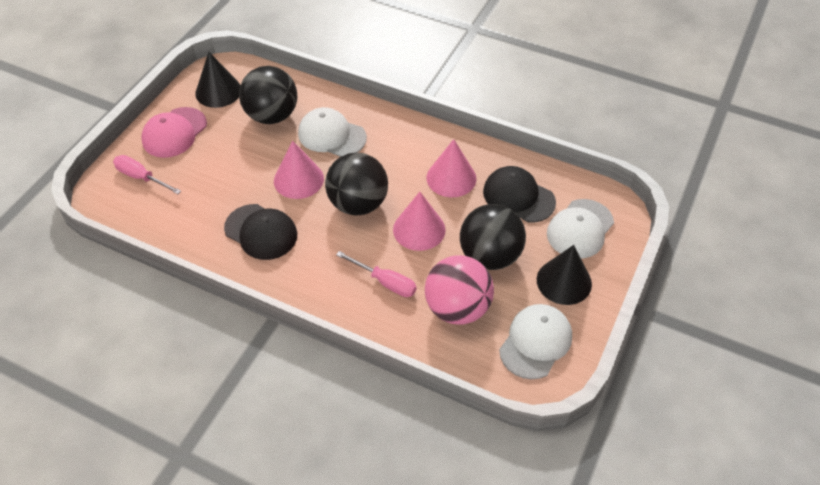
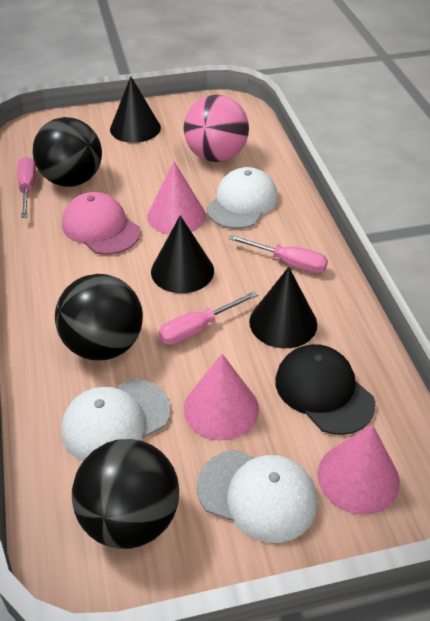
black cap: 2 -> 1
black cone: 2 -> 3
pink screwdriver: 2 -> 3

